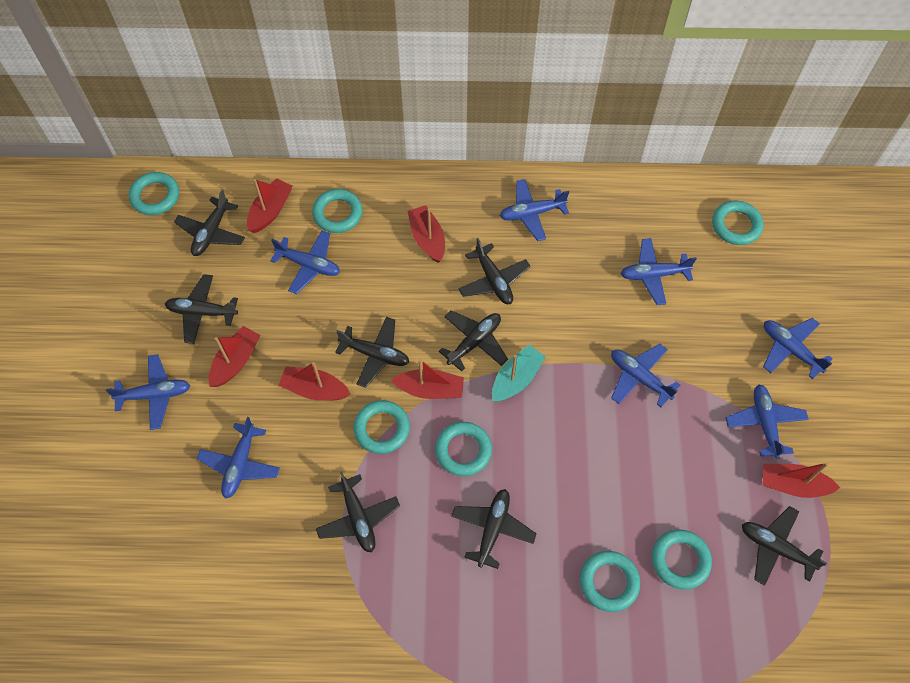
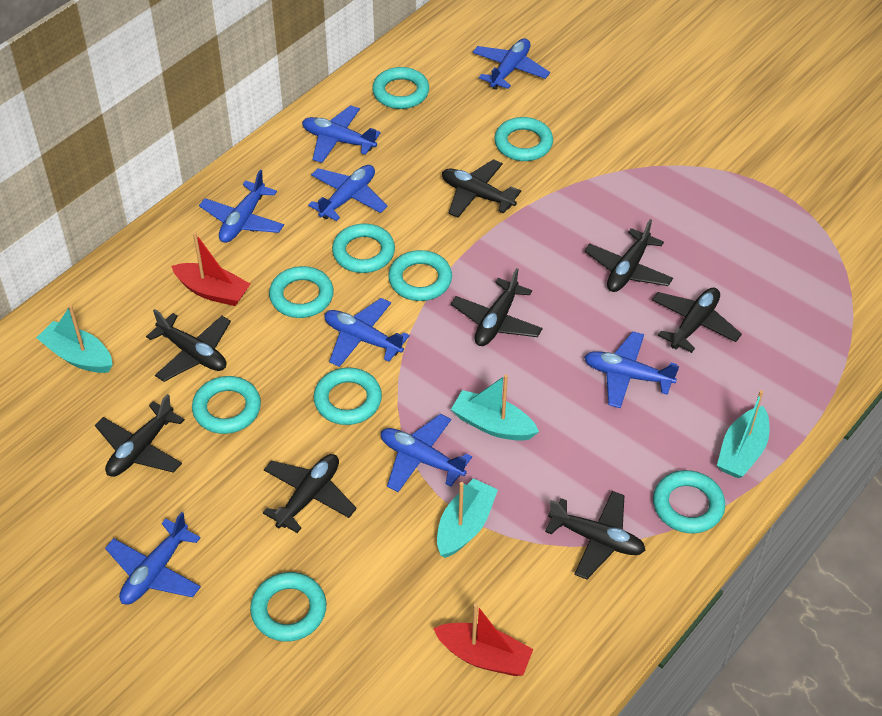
red boat: 6 -> 2
turquoise boat: 1 -> 4
turquoise ring: 7 -> 9

